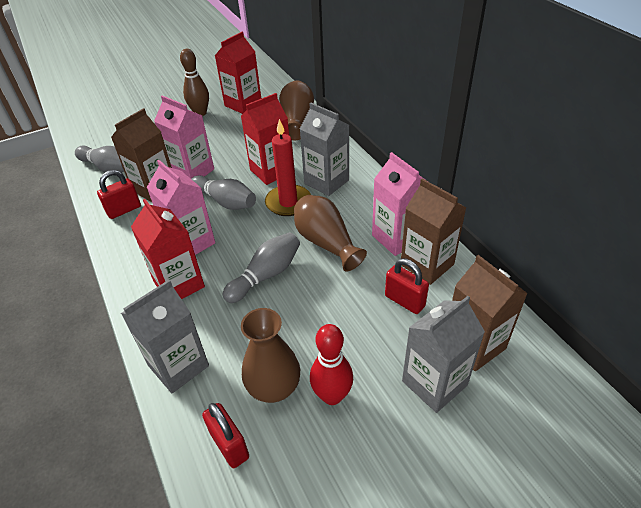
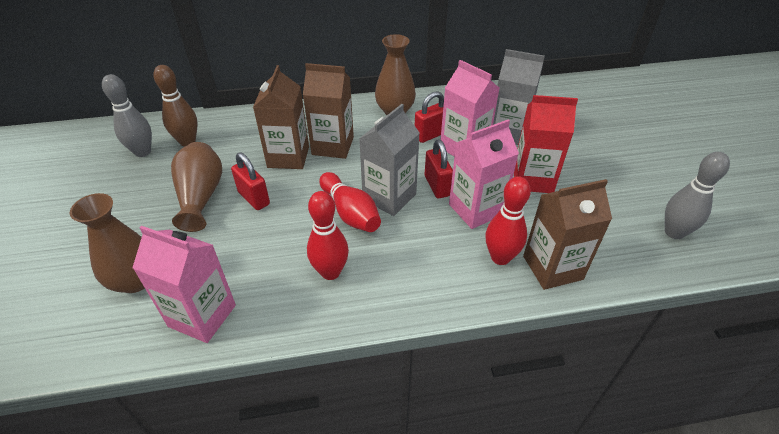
grey bowling pin: 3 -> 2
grey carton: 3 -> 2
red bowling pin: 1 -> 3
red candle: 1 -> 0
red carton: 3 -> 1

